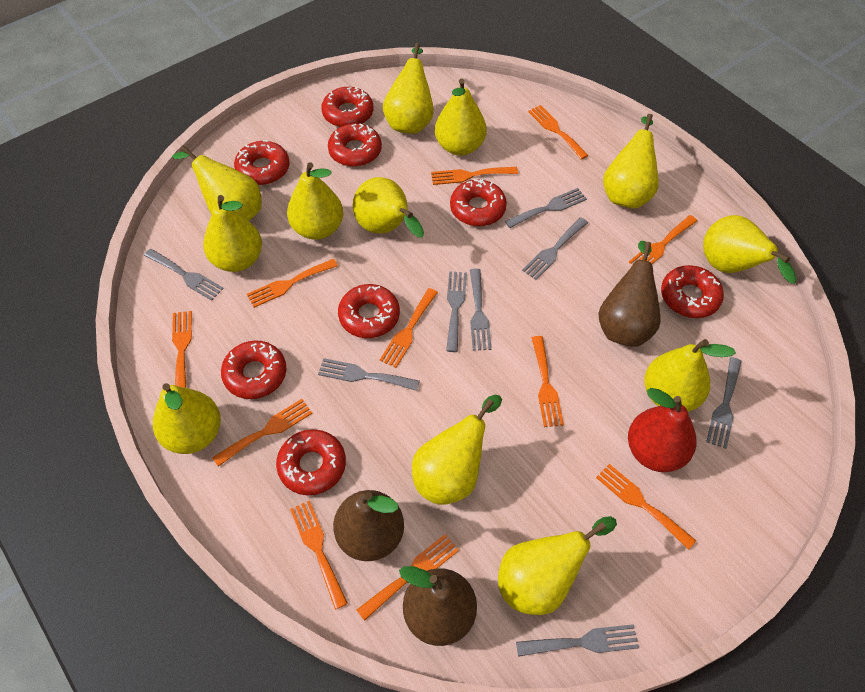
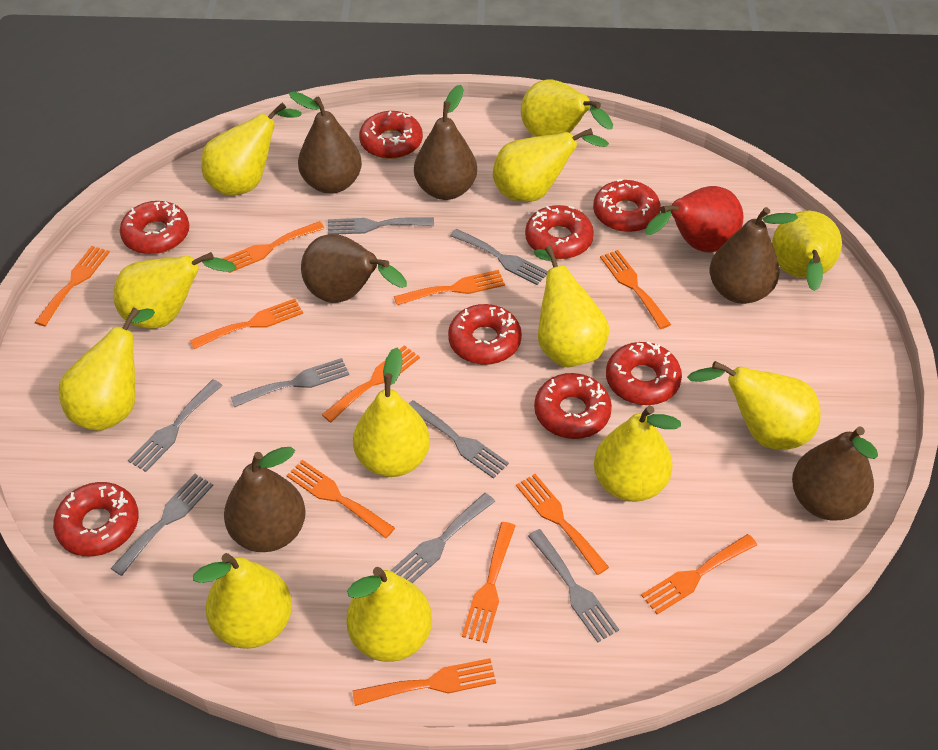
brown pear: 3 -> 6

